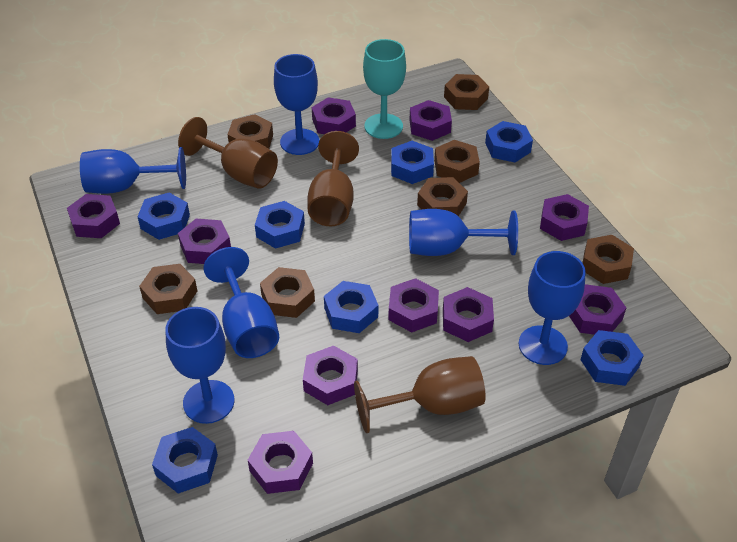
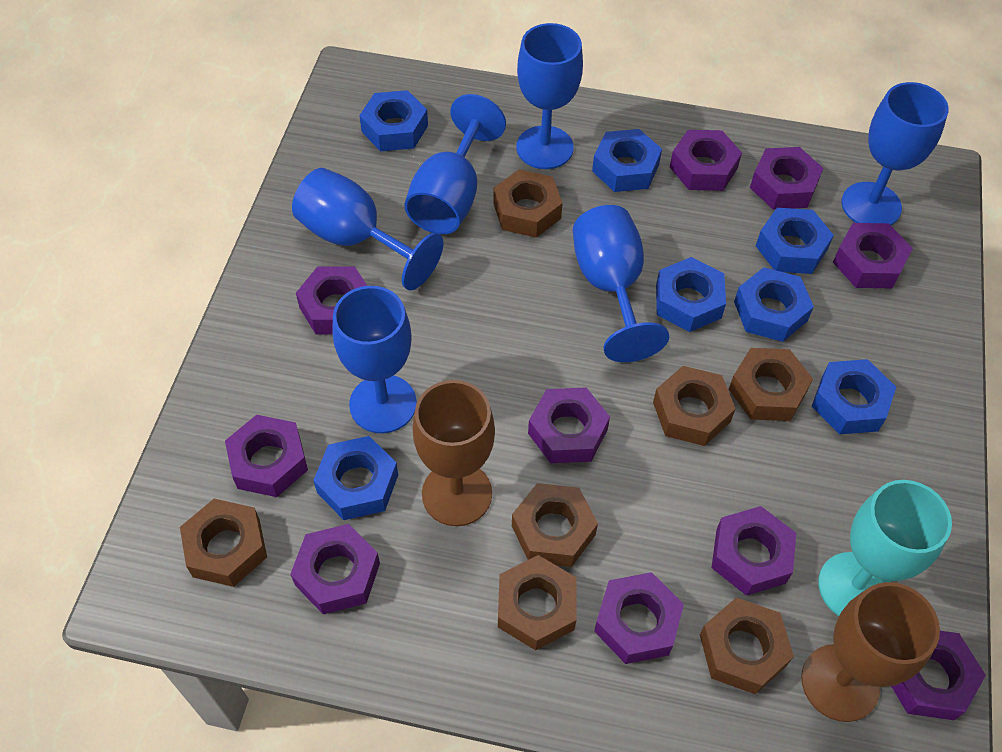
brown goblet: 3 -> 2

